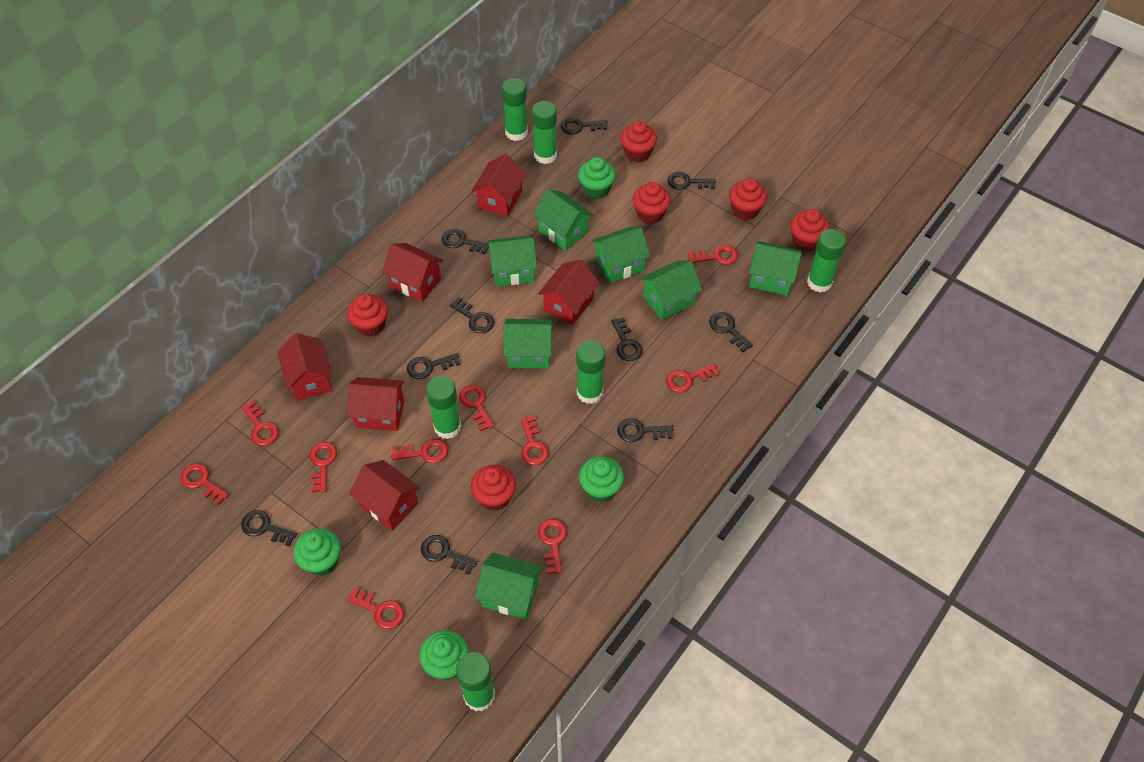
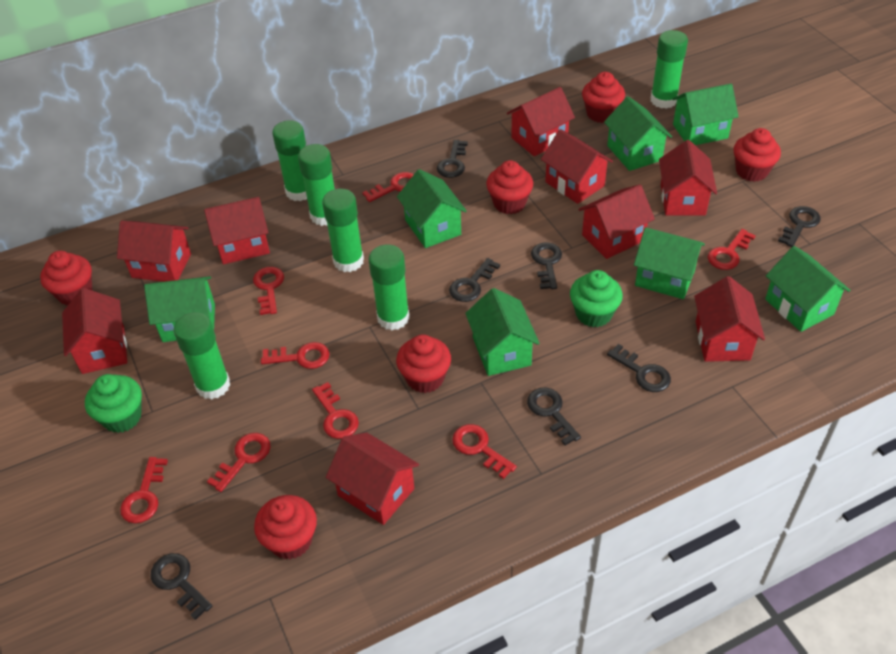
black key: 10 -> 7
green cupcake: 4 -> 2
red house: 6 -> 9
red key: 10 -> 8

